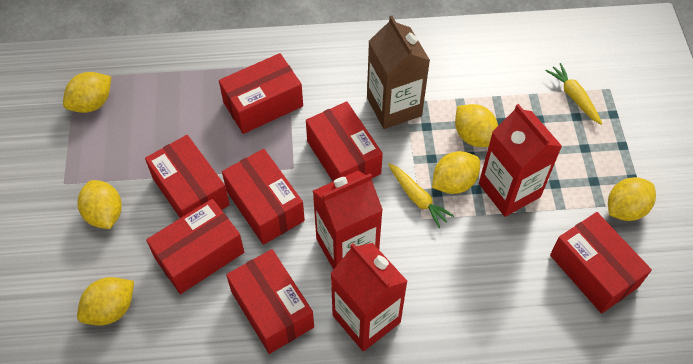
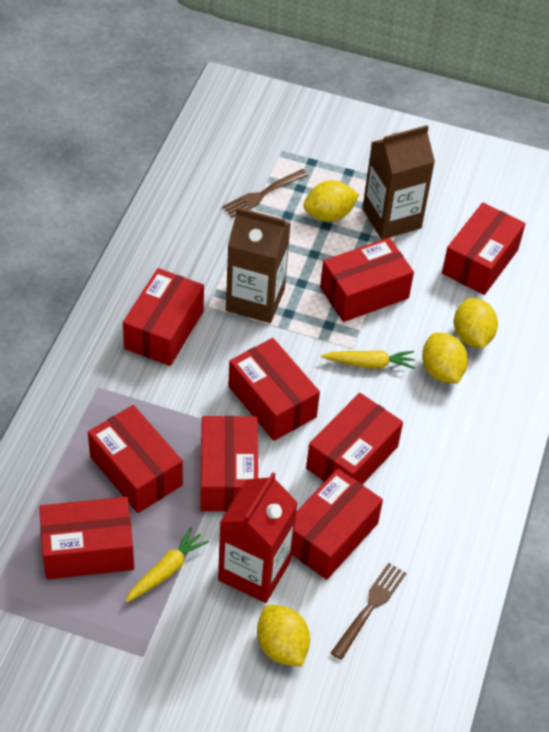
brown carton: 1 -> 2
brown fork: 0 -> 2
red box: 7 -> 9
red carton: 3 -> 1
yellow lemon: 6 -> 4

